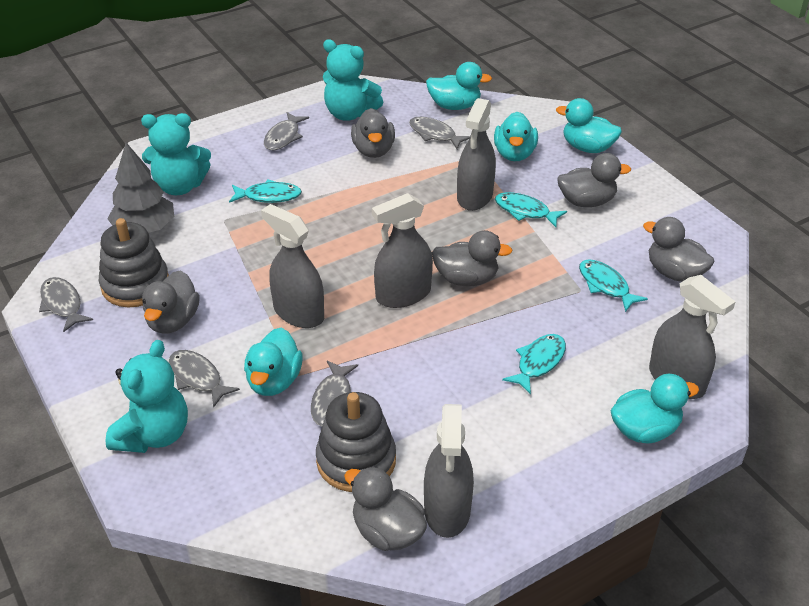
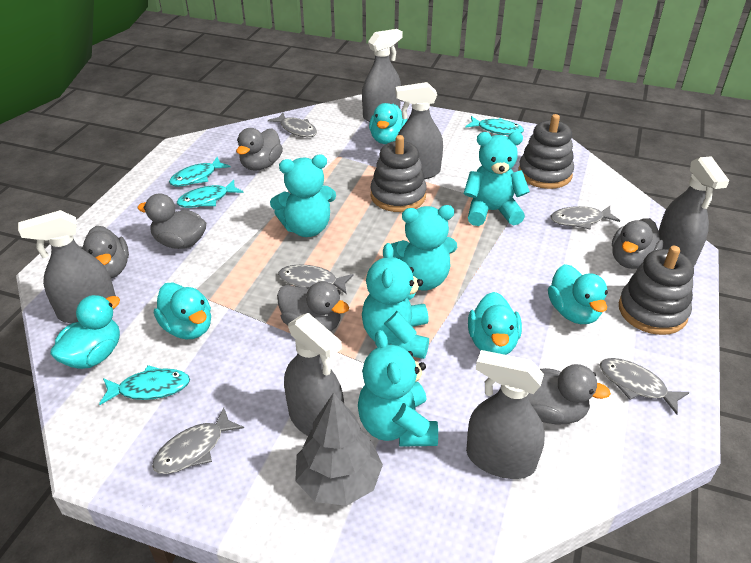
grey spray bottle: 5 -> 6
grey stacking toy: 2 -> 3
turquoise teddy bear: 3 -> 5

